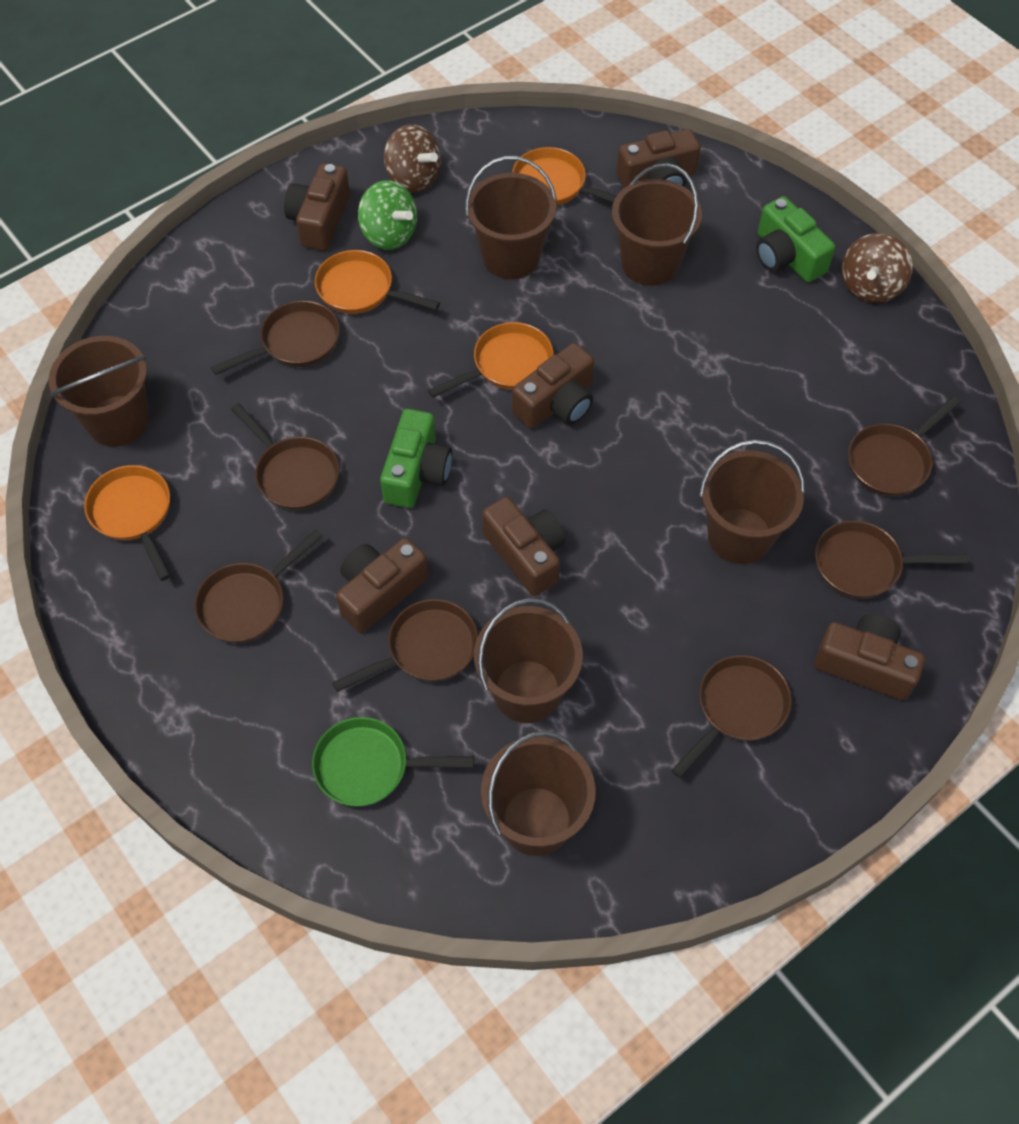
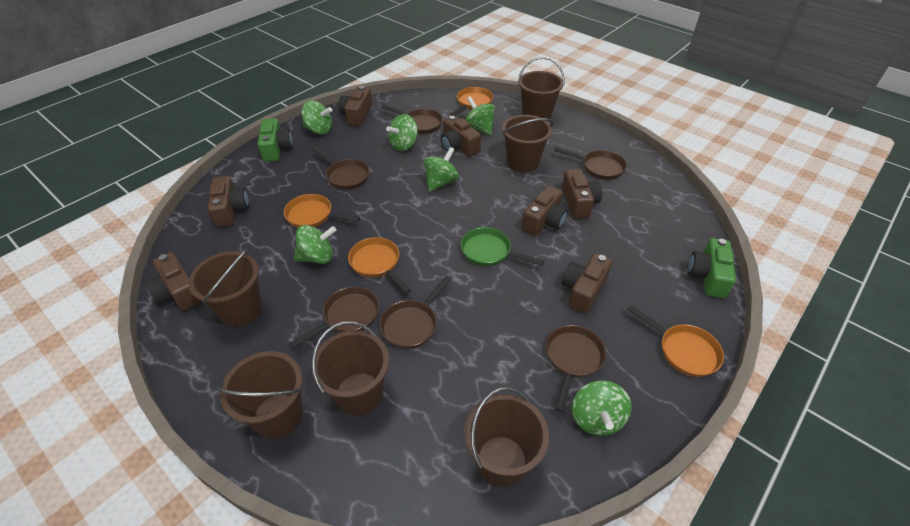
brown camera: 6 -> 7
brown pan: 7 -> 6
brown spinning top: 2 -> 0
green spinning top: 1 -> 6

